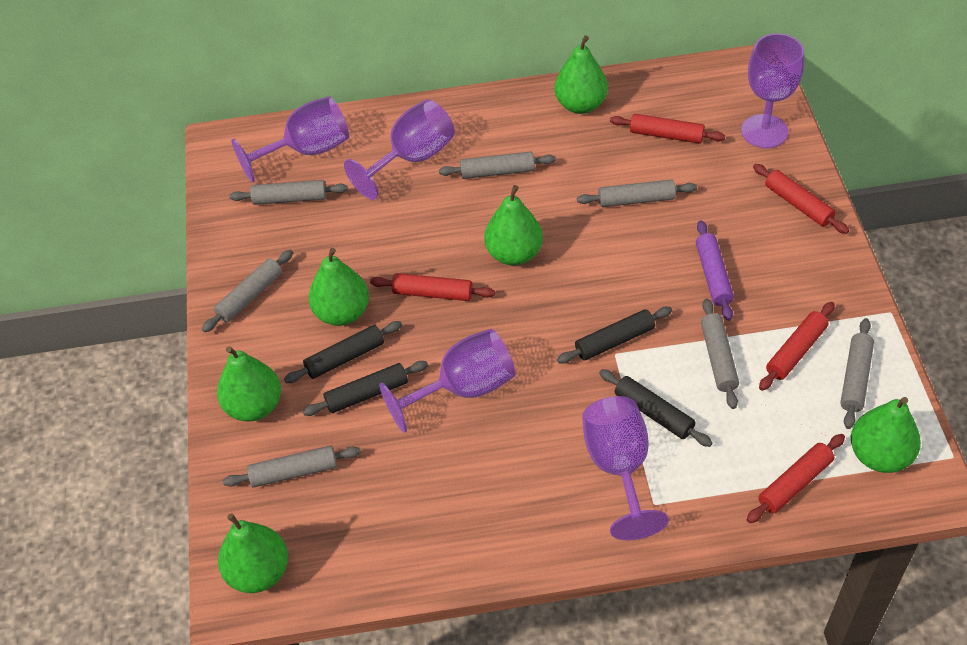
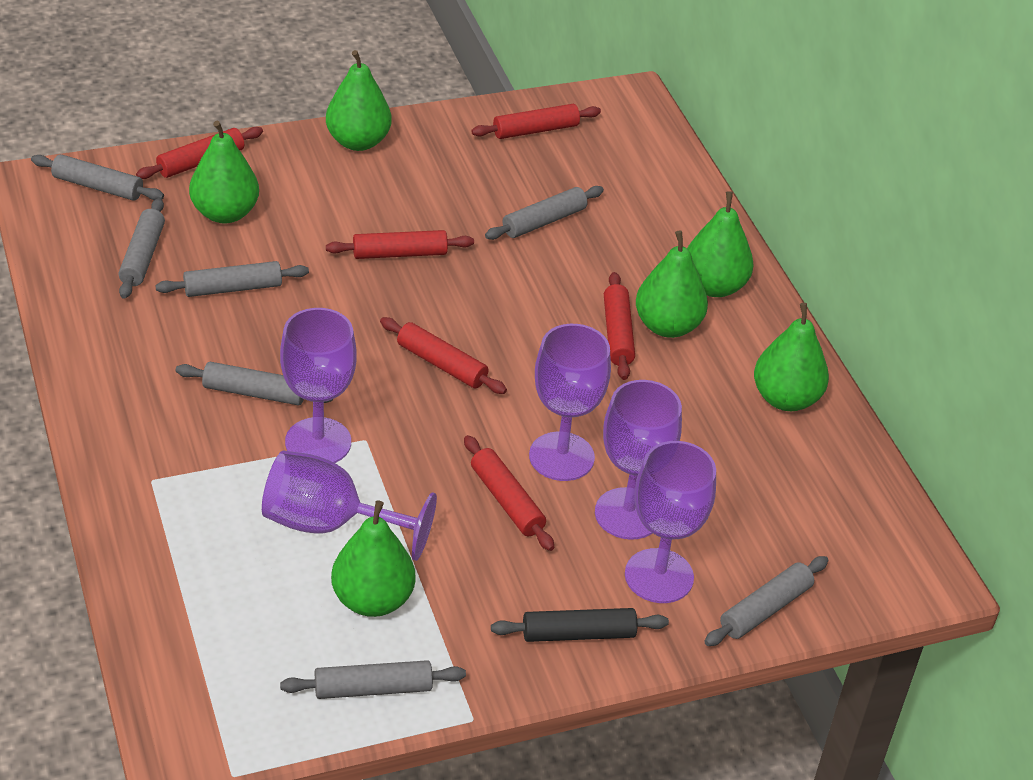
black rolling pin: 4 -> 1
purple rolling pin: 1 -> 0
red rolling pin: 5 -> 6

